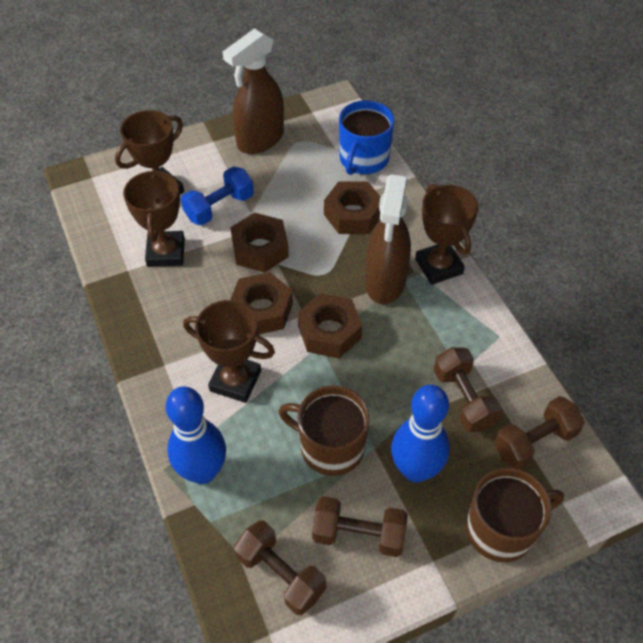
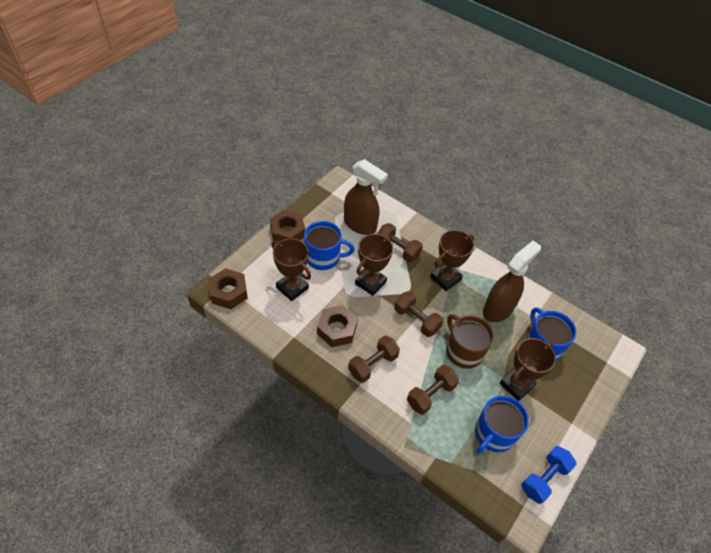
blue bowling pin: 2 -> 0
blue mug: 1 -> 3
brown mug: 2 -> 1
brown nut: 4 -> 3

